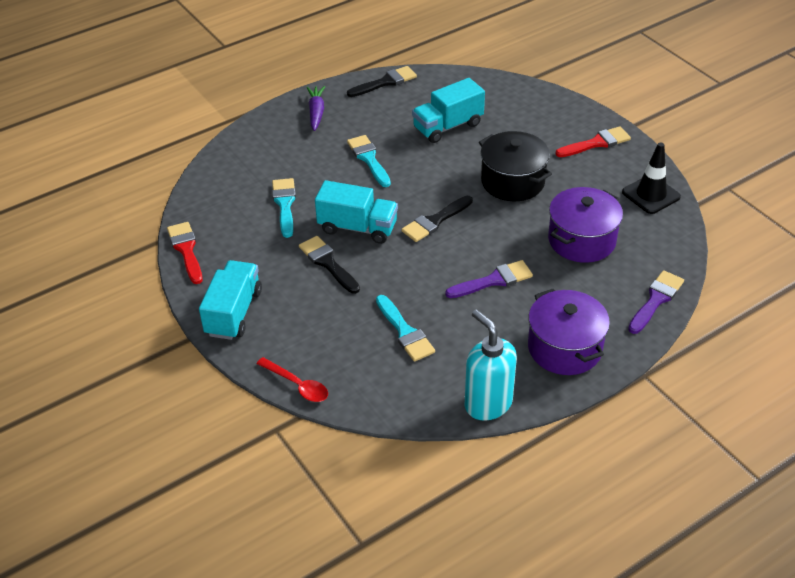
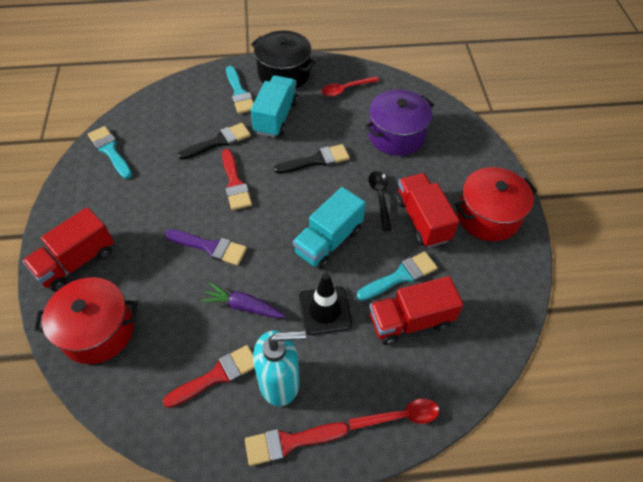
black brush: 3 -> 2
black spoon: 0 -> 1
purple brush: 2 -> 1
purple pot: 2 -> 1
red brush: 2 -> 3
red pot: 0 -> 2
red spoon: 1 -> 2
red truck: 0 -> 3
turquoise truck: 3 -> 2

